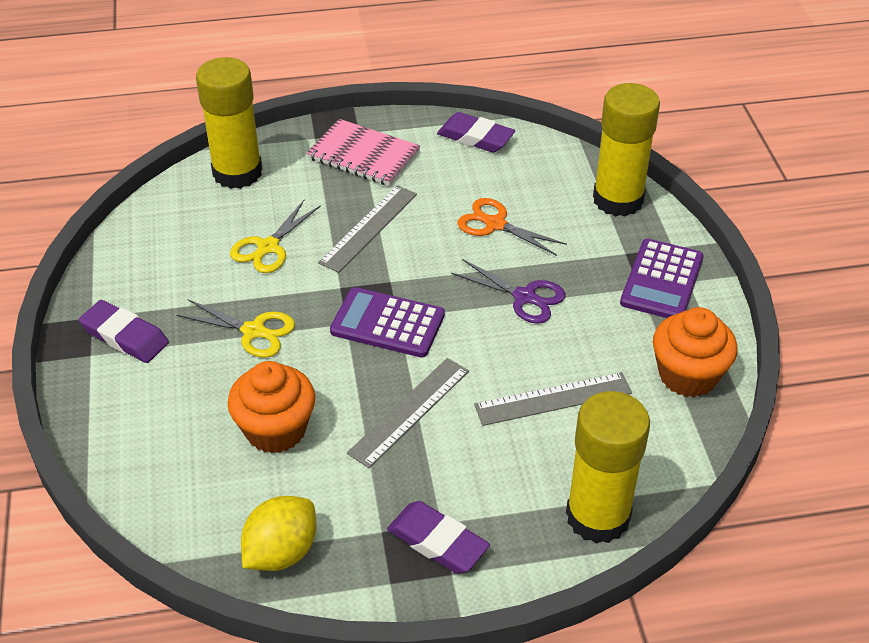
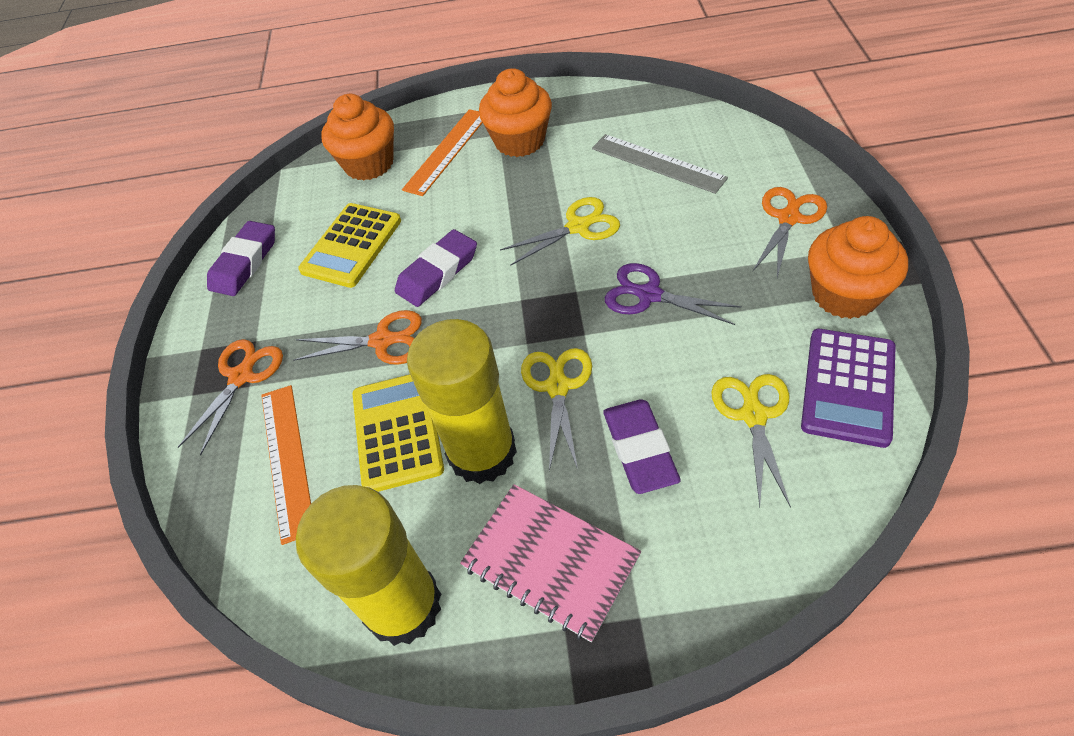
grey ruler: 3 -> 1
orange cupcake: 2 -> 3
orange ruler: 0 -> 2
orange scissors: 1 -> 3
purple calculator: 2 -> 1
yellow calculator: 0 -> 2
yellow glue stick: 3 -> 2
yellow lemon: 1 -> 0
yellow scissors: 2 -> 3

